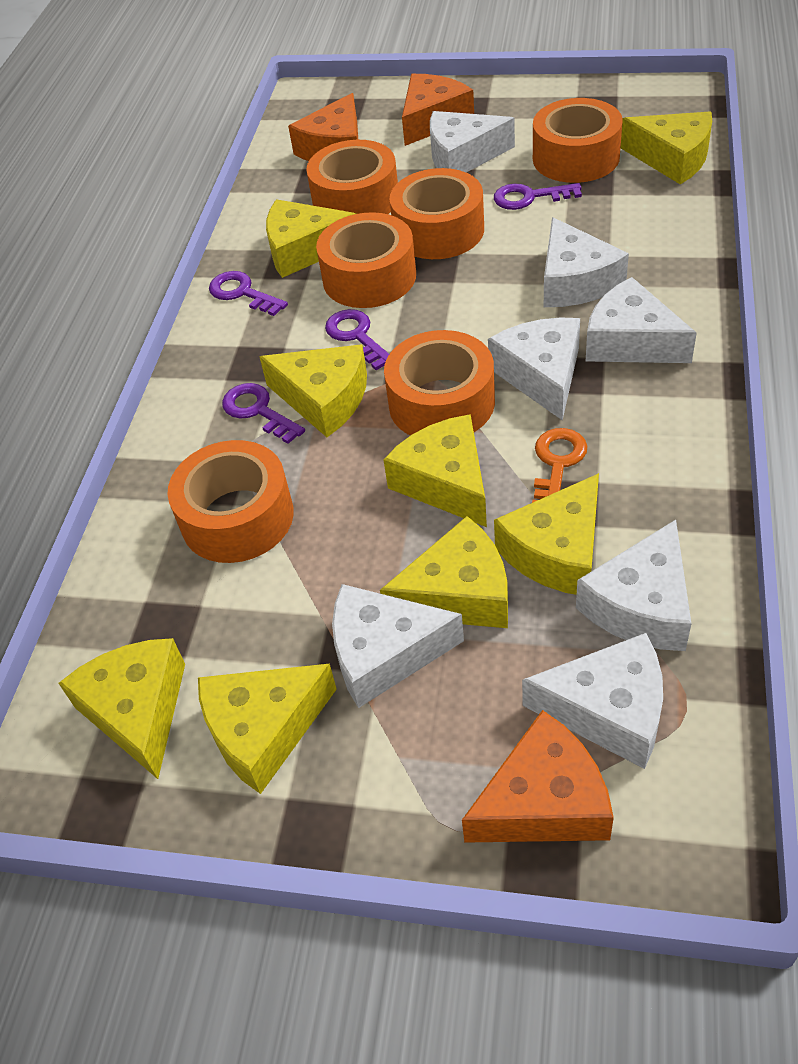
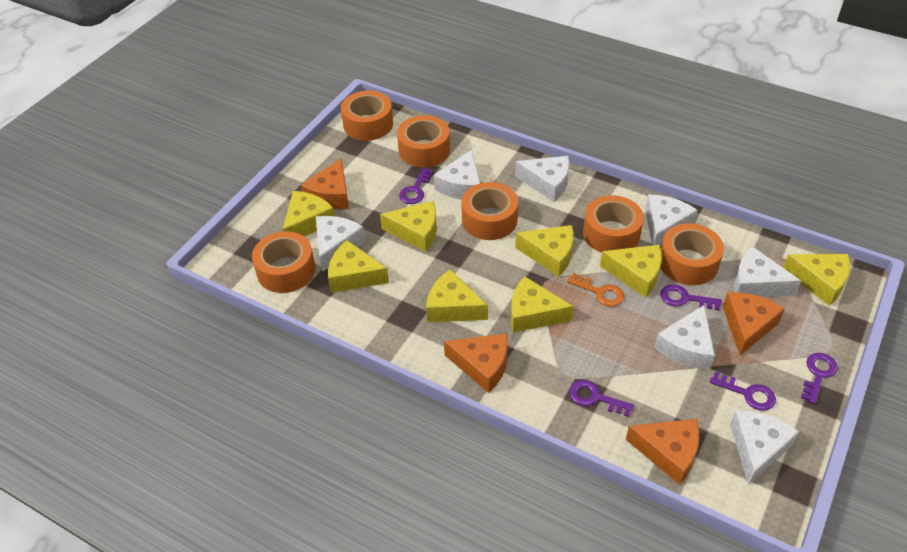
orange cheese: 3 -> 4
purple key: 4 -> 5

